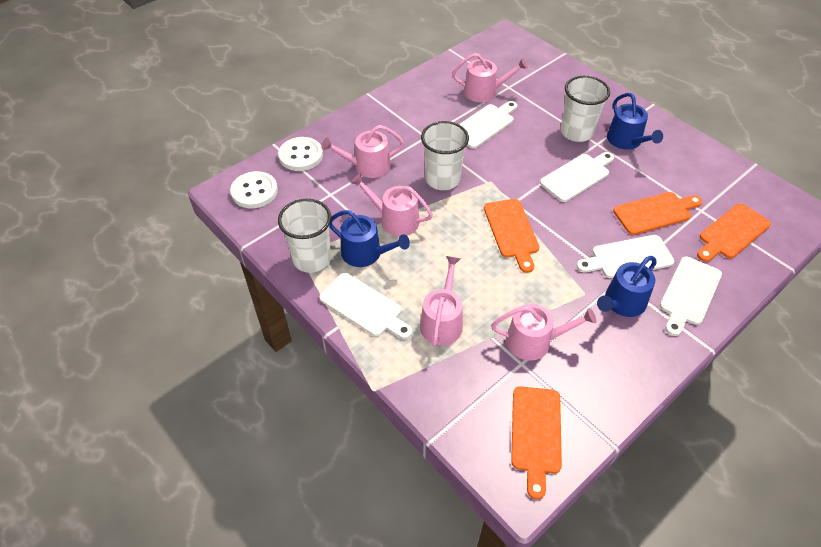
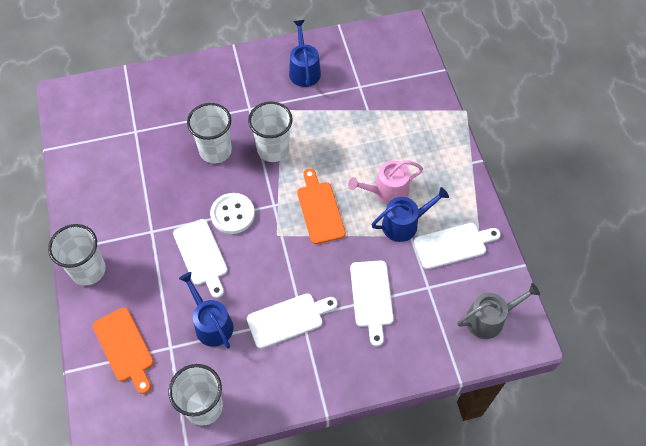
grey watering can: 0 -> 1
orange cutting board: 4 -> 2
pink watering can: 5 -> 1
white button: 2 -> 1
white cup: 3 -> 4
white cutting board: 5 -> 4

